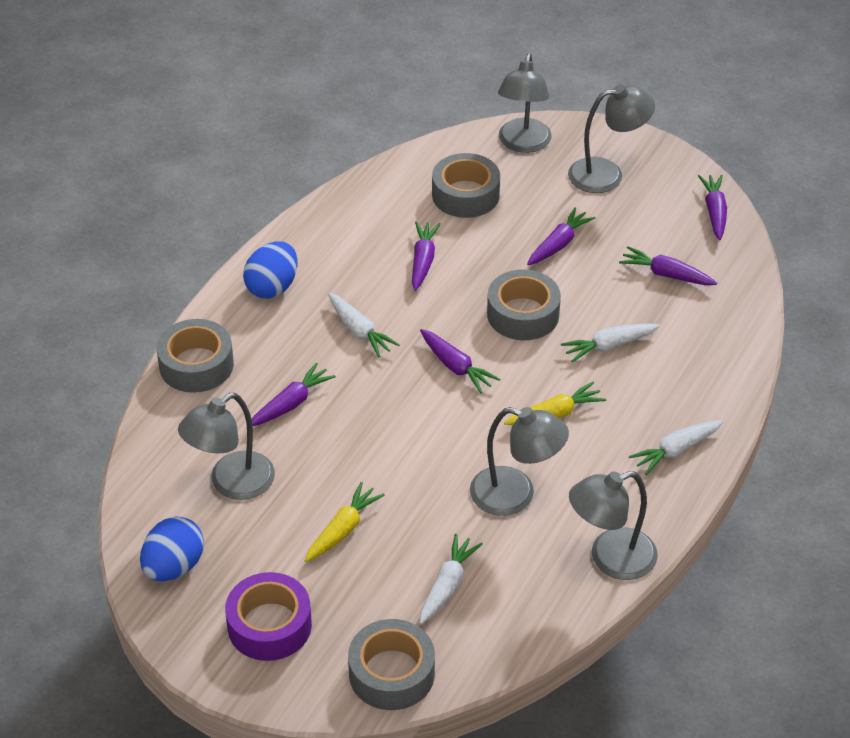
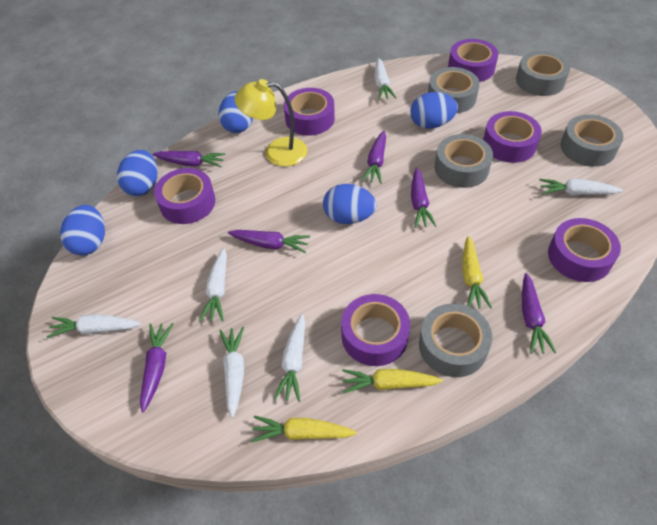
blue egg: 2 -> 5
grey lamp: 5 -> 0
grey tape: 4 -> 5
purple tape: 1 -> 6
white carrot: 4 -> 6
yellow carrot: 2 -> 3
yellow lamp: 0 -> 1

